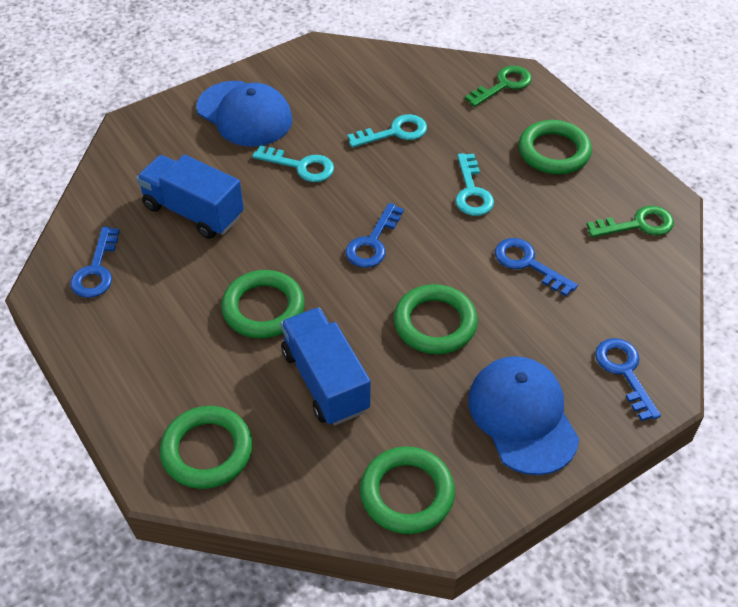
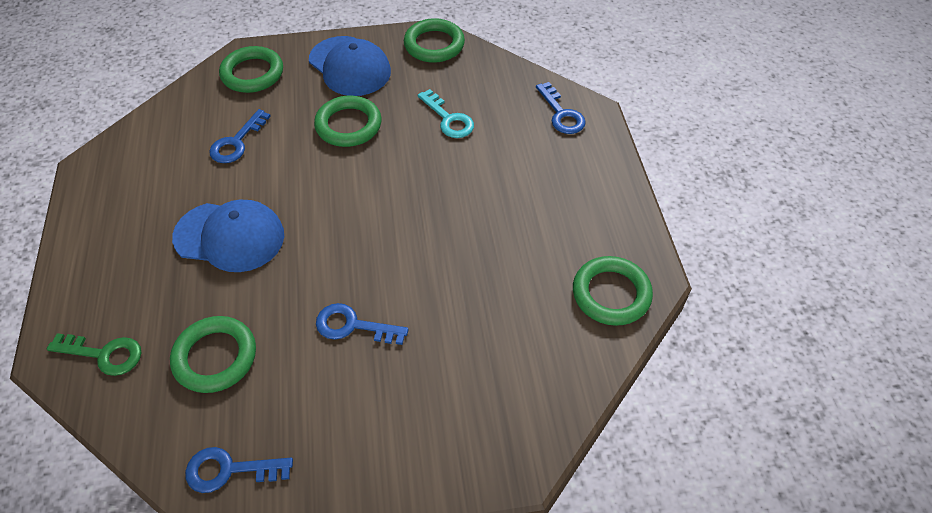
blue truck: 2 -> 0
green key: 2 -> 1
turquoise key: 3 -> 1

